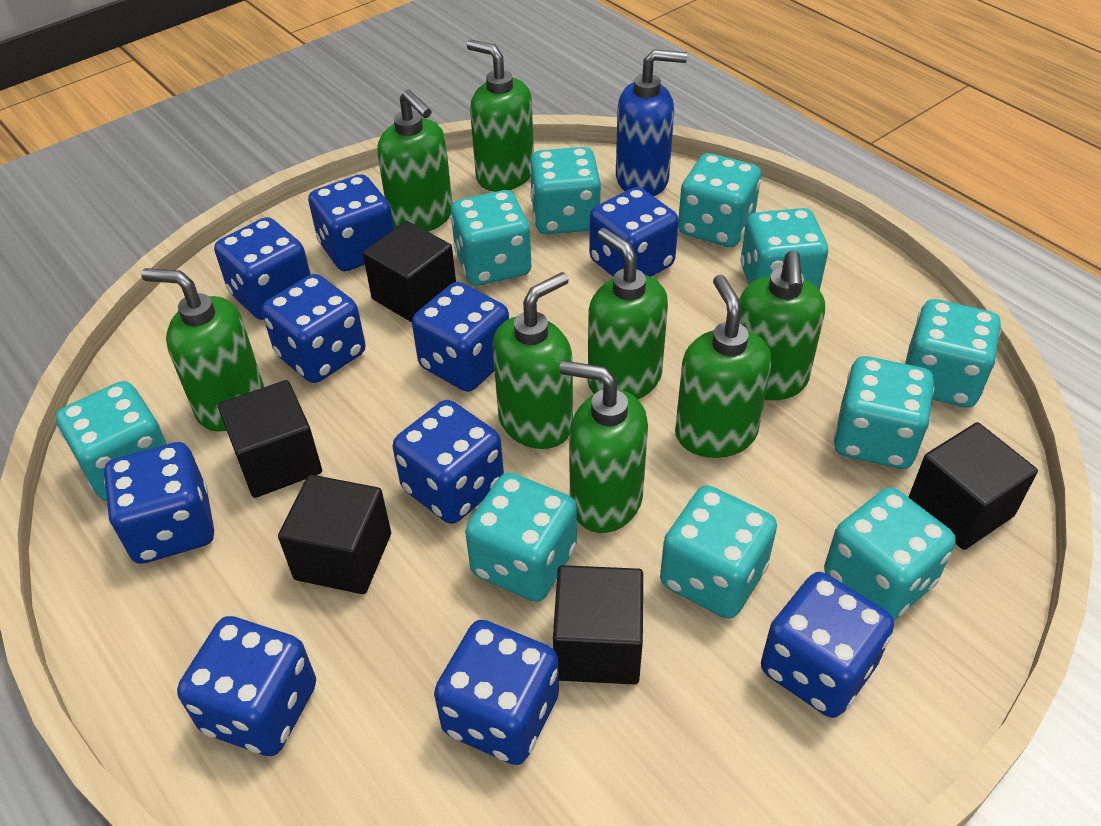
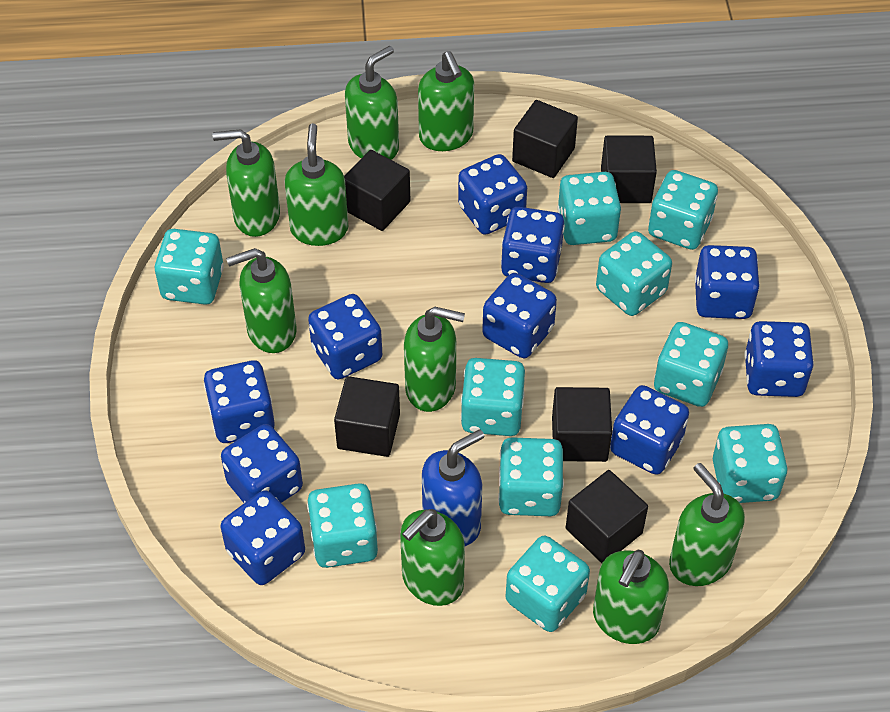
black cube: 5 -> 6
green soap dispenser: 8 -> 9

